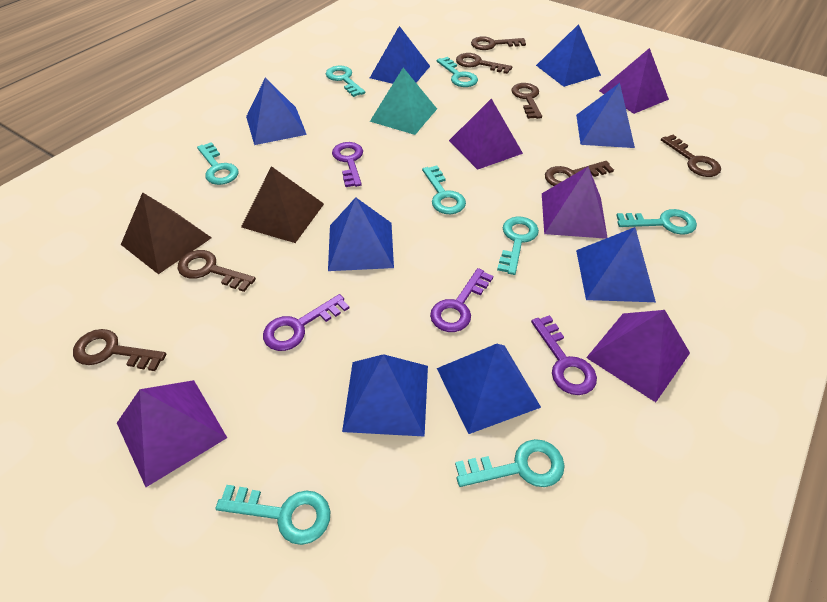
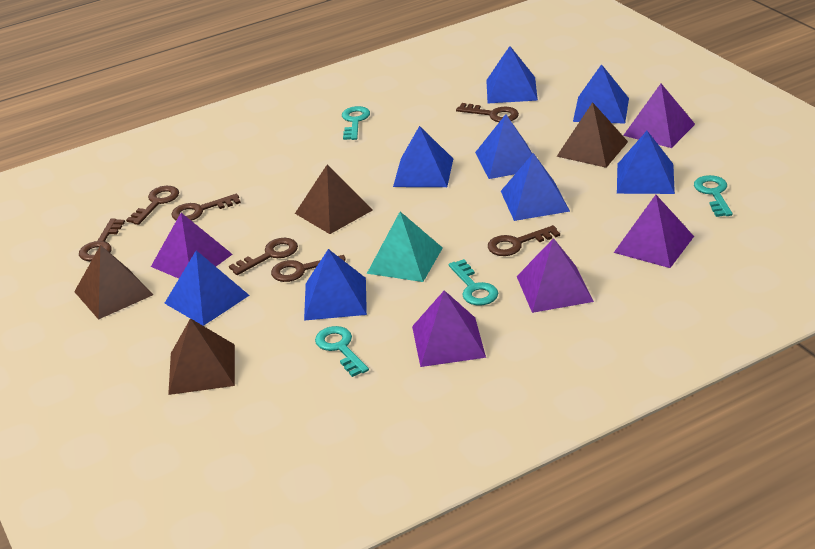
brown pyramid: 2 -> 4
purple key: 4 -> 0
turquoise key: 8 -> 4

